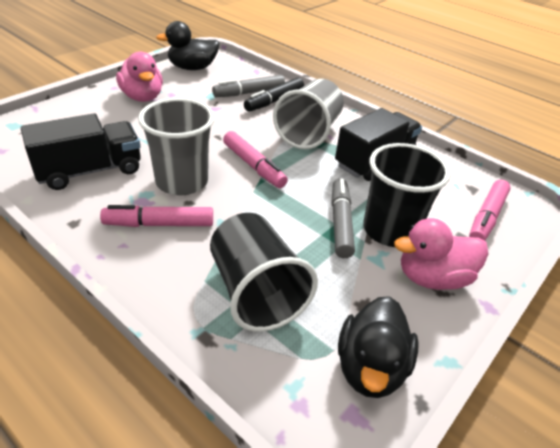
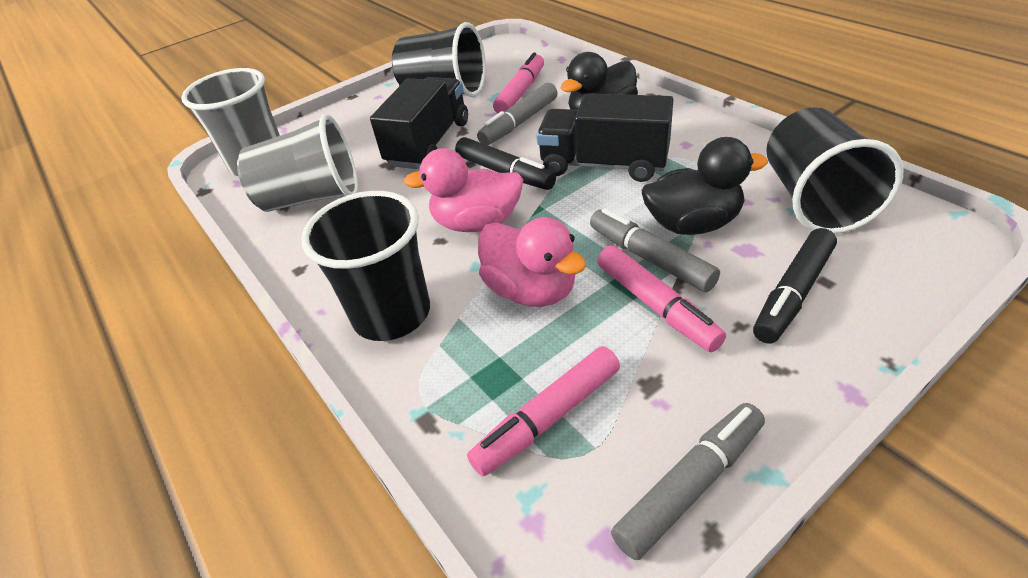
black cup: 2 -> 3
black marker: 1 -> 2
grey marker: 2 -> 3

